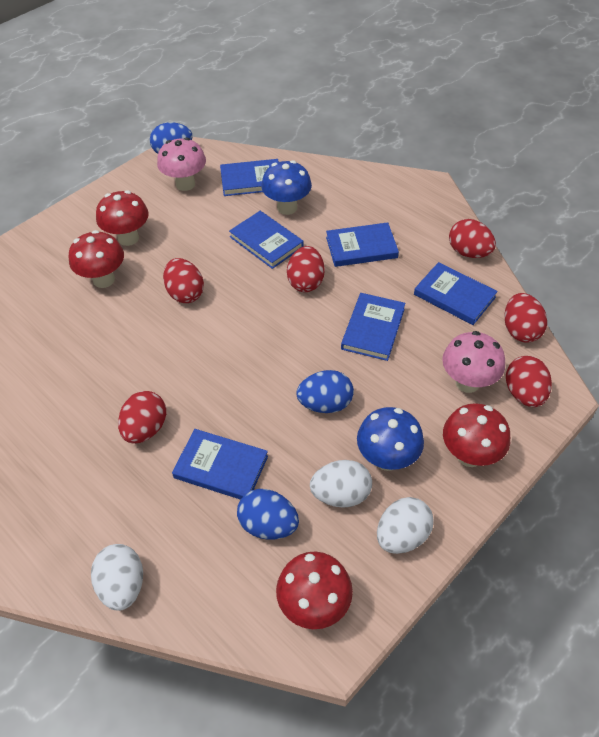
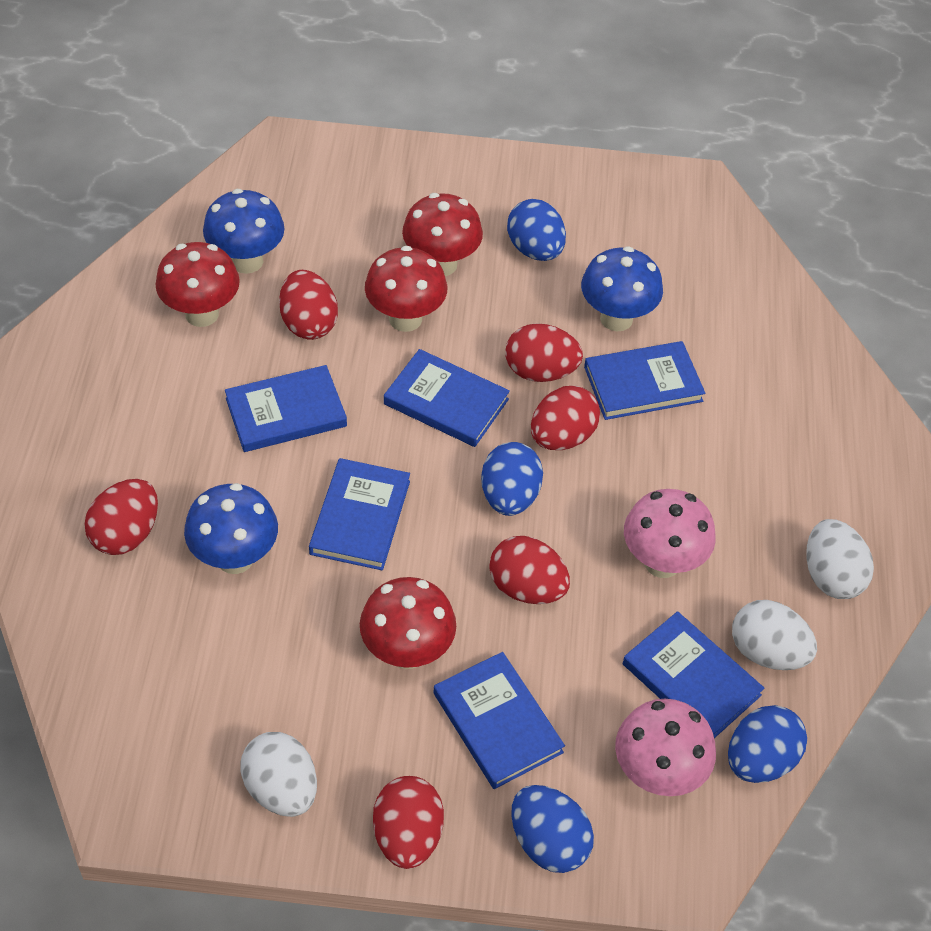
blue egg: 3 -> 4
blue mushroom: 2 -> 3

